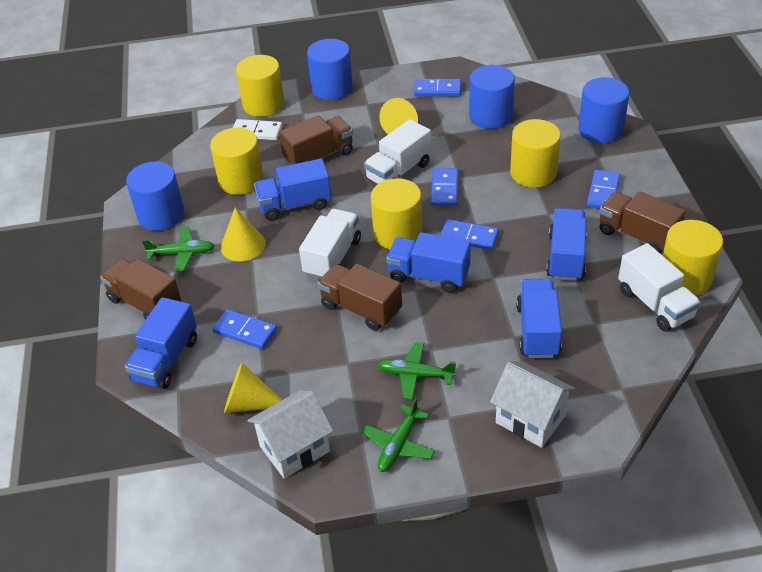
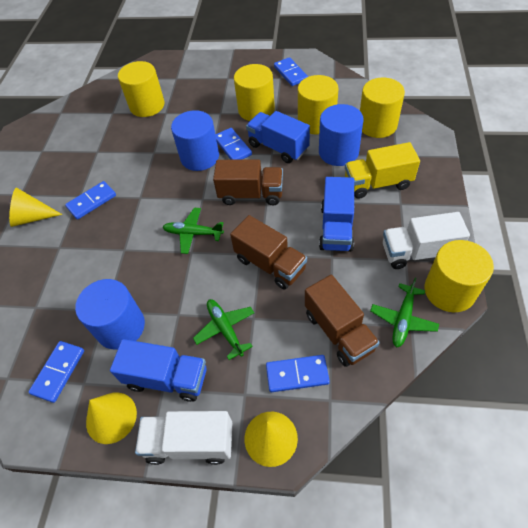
blue cylinder: 4 -> 3
blue truck: 5 -> 3
brown truck: 4 -> 3
white domino: 1 -> 0
white house: 2 -> 0
white truck: 3 -> 2
yellow truck: 0 -> 1

